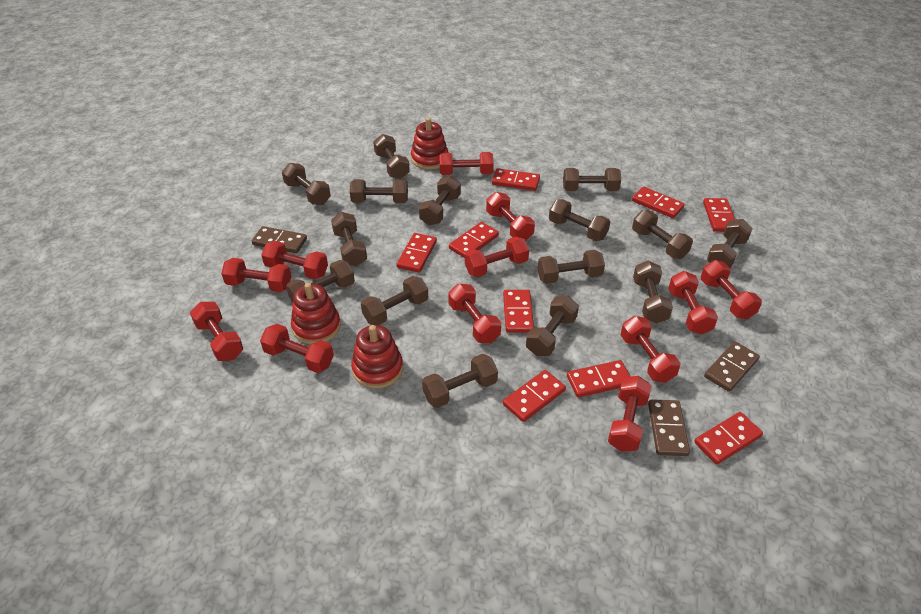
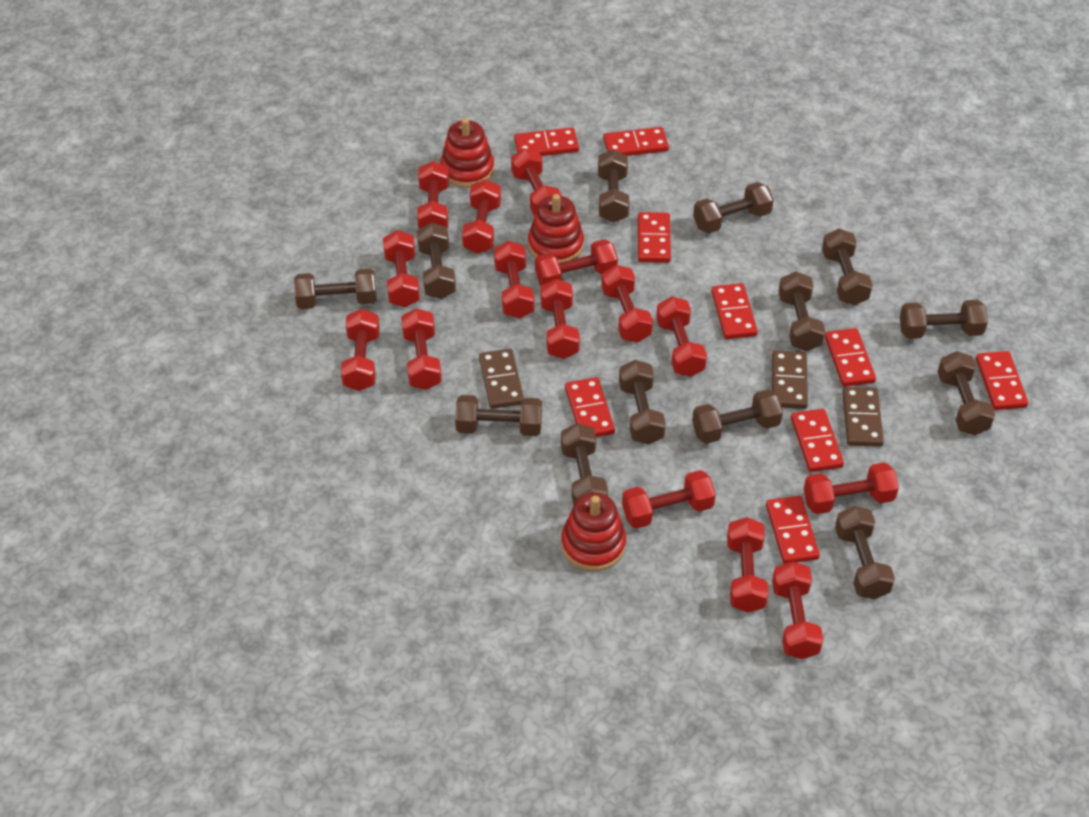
brown dumbbell: 15 -> 13
red dumbbell: 12 -> 15

